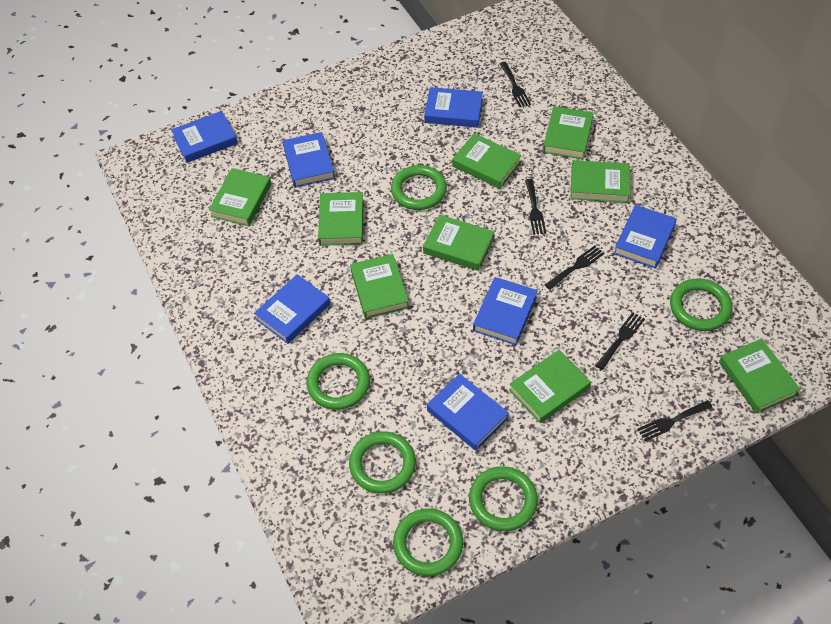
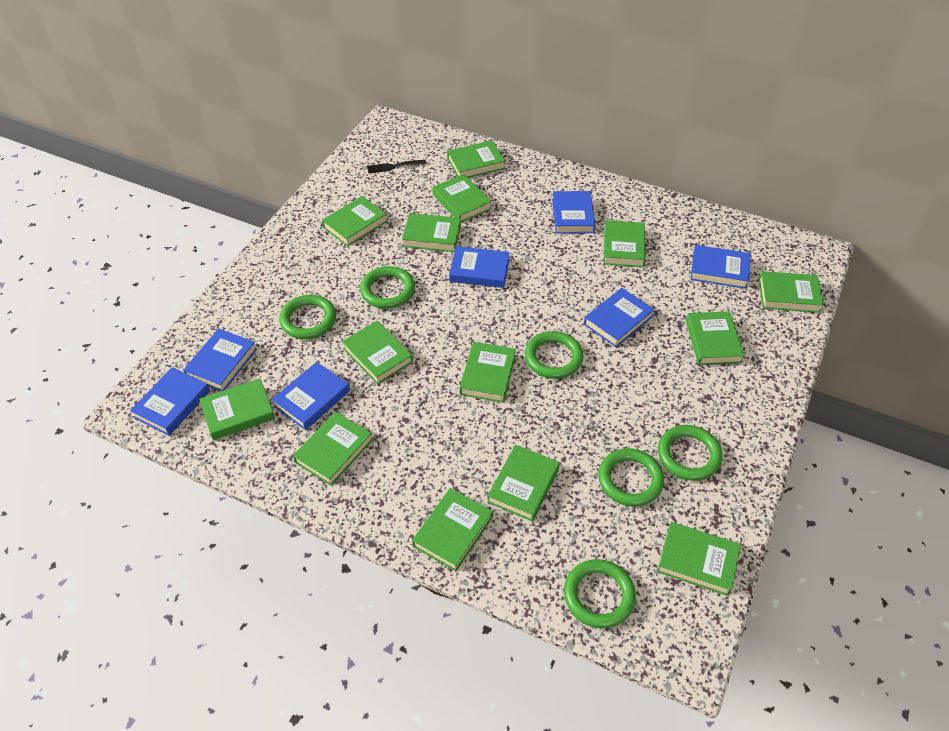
black fork: 5 -> 1
green book: 9 -> 14

